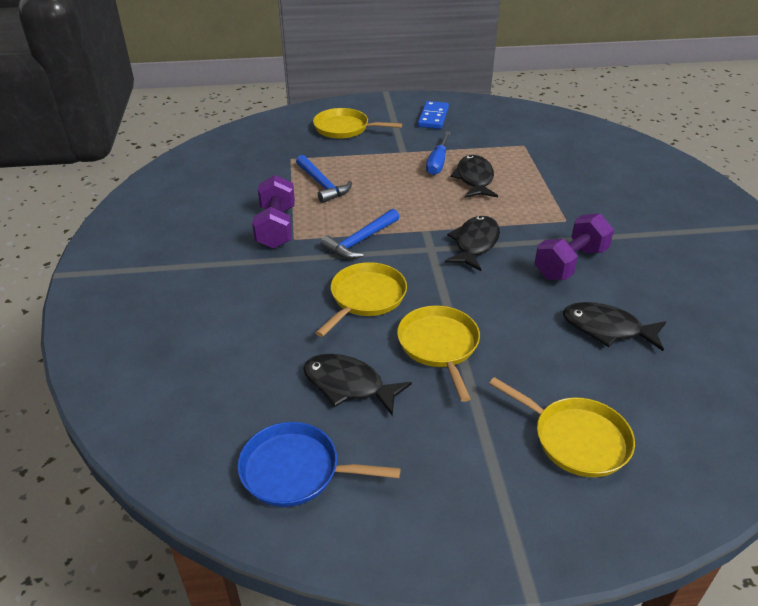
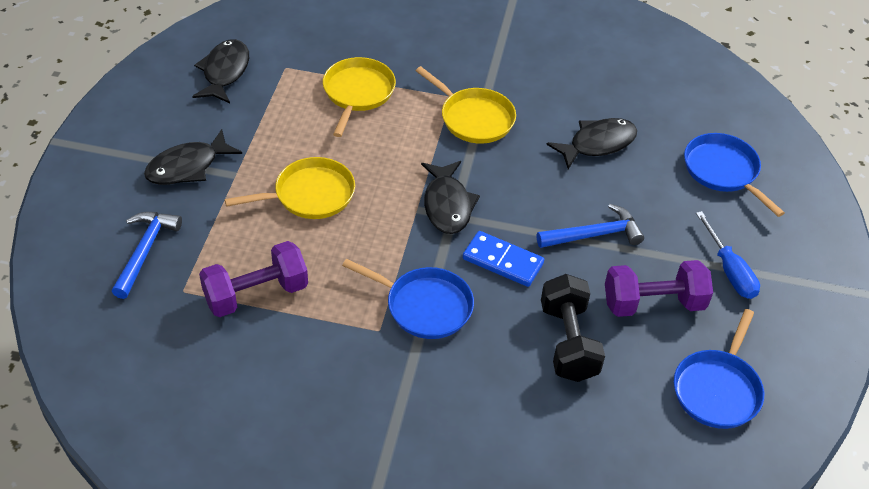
black dumbbell: 0 -> 1
blue pan: 1 -> 3
yellow pan: 4 -> 3

